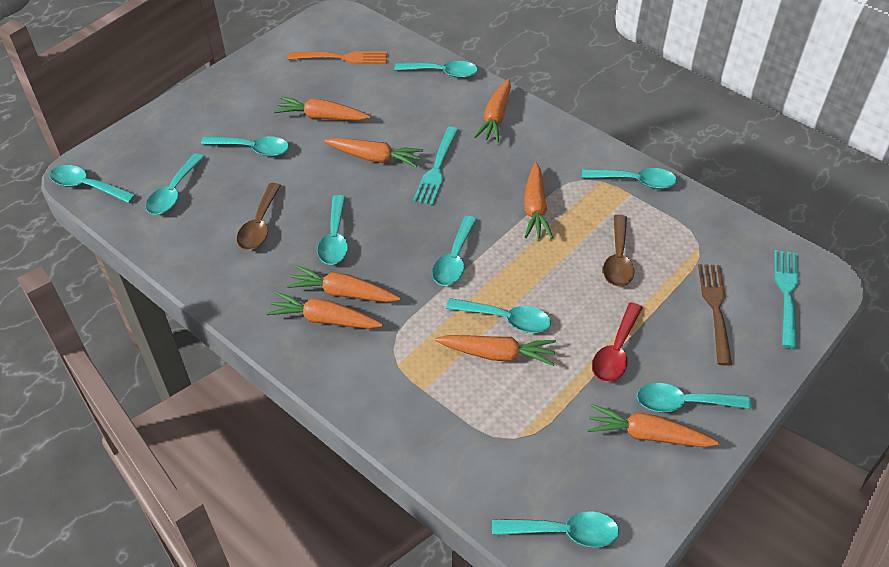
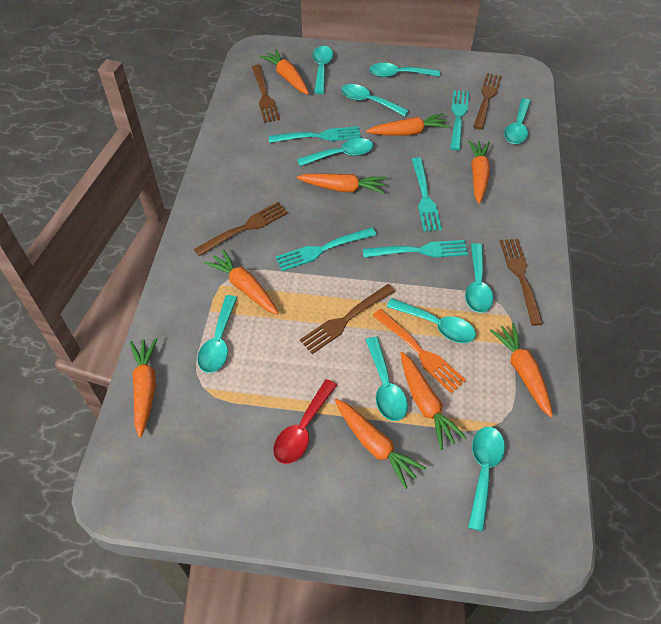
brown fork: 1 -> 5
brown spoon: 2 -> 0
orange carrot: 8 -> 9
turquoise fork: 2 -> 5

